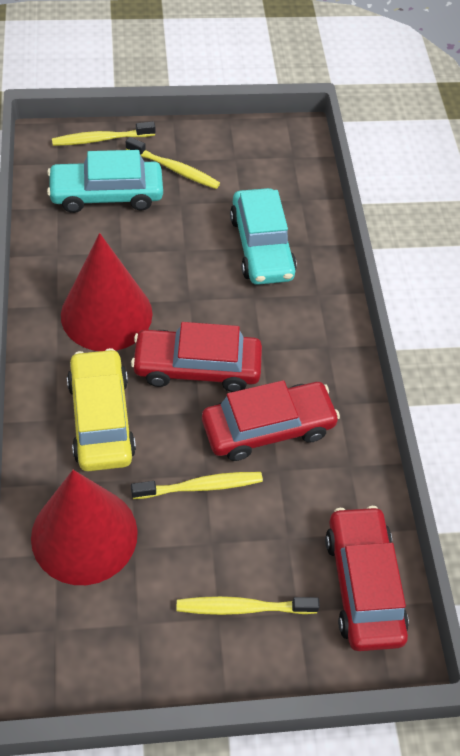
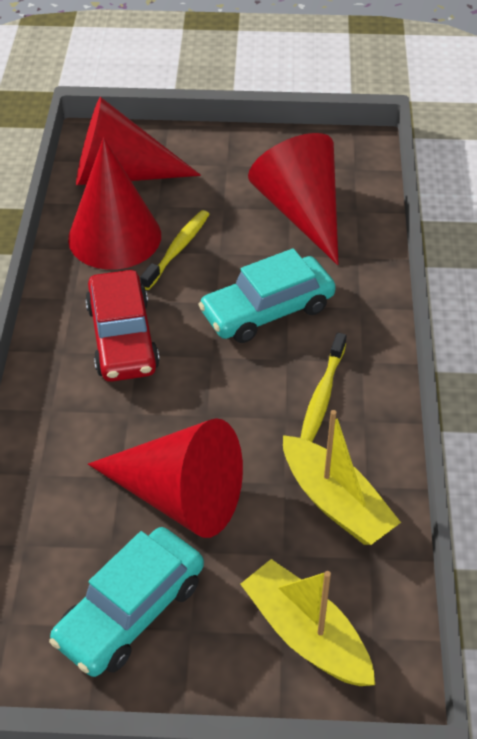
red car: 3 -> 1
red cone: 2 -> 4
yellow boat: 0 -> 2
yellow car: 1 -> 0
yellow toothbrush: 4 -> 2

